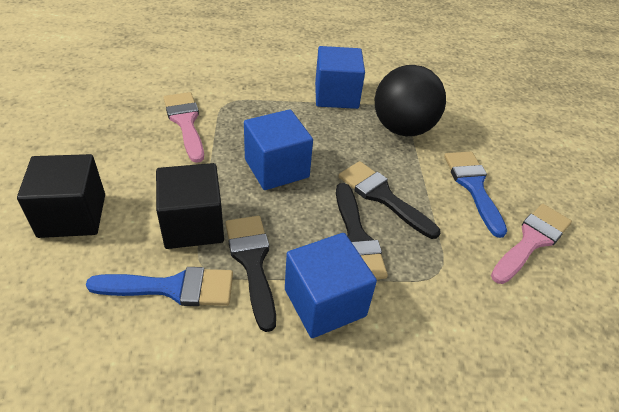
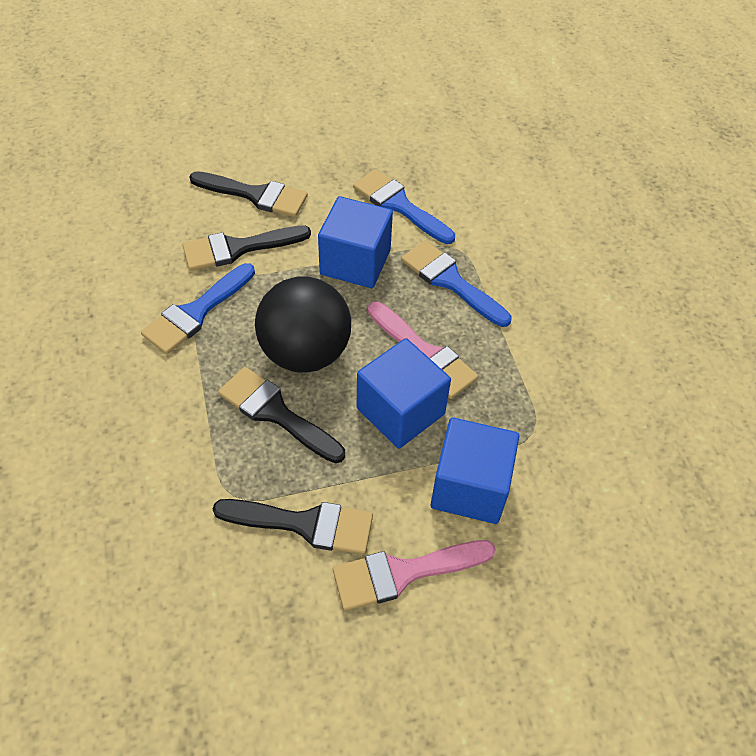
black brush: 3 -> 4
black cube: 2 -> 0
blue brush: 2 -> 3

